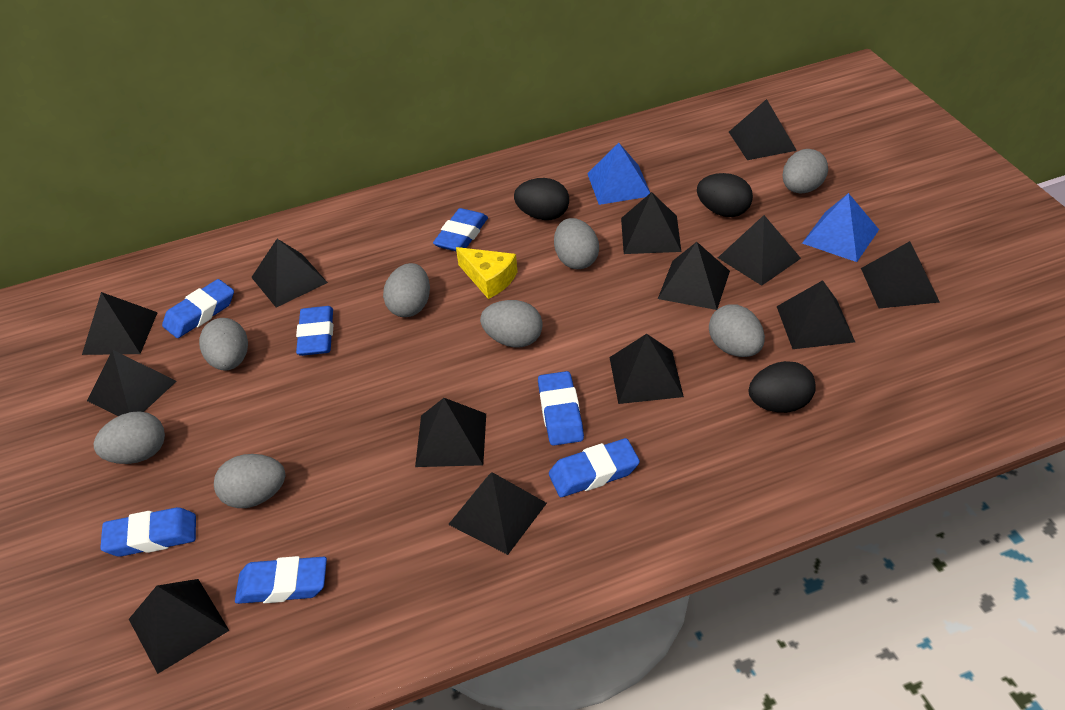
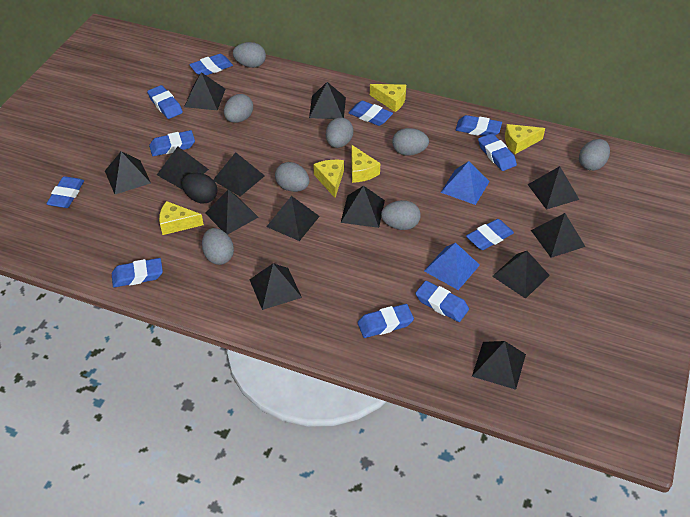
black egg: 3 -> 1
blue eraser: 7 -> 11
yellow cheese: 1 -> 5

